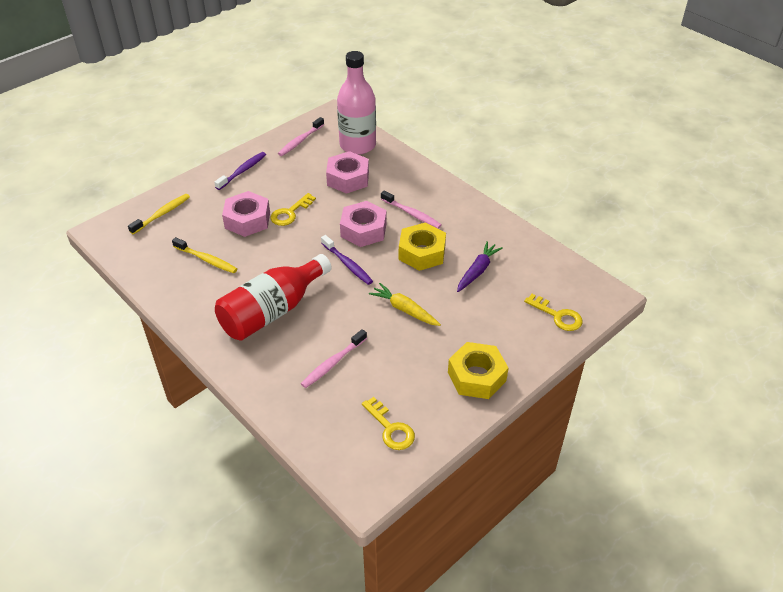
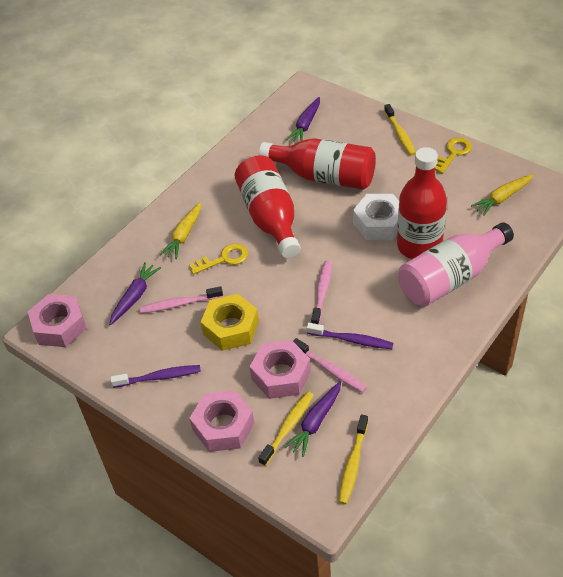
purple carrot: 1 -> 3
red bottle: 1 -> 3
white nut: 0 -> 1
yellow carrot: 1 -> 2
yellow key: 3 -> 2
yellow nut: 2 -> 1
yellow toothbrush: 2 -> 3

